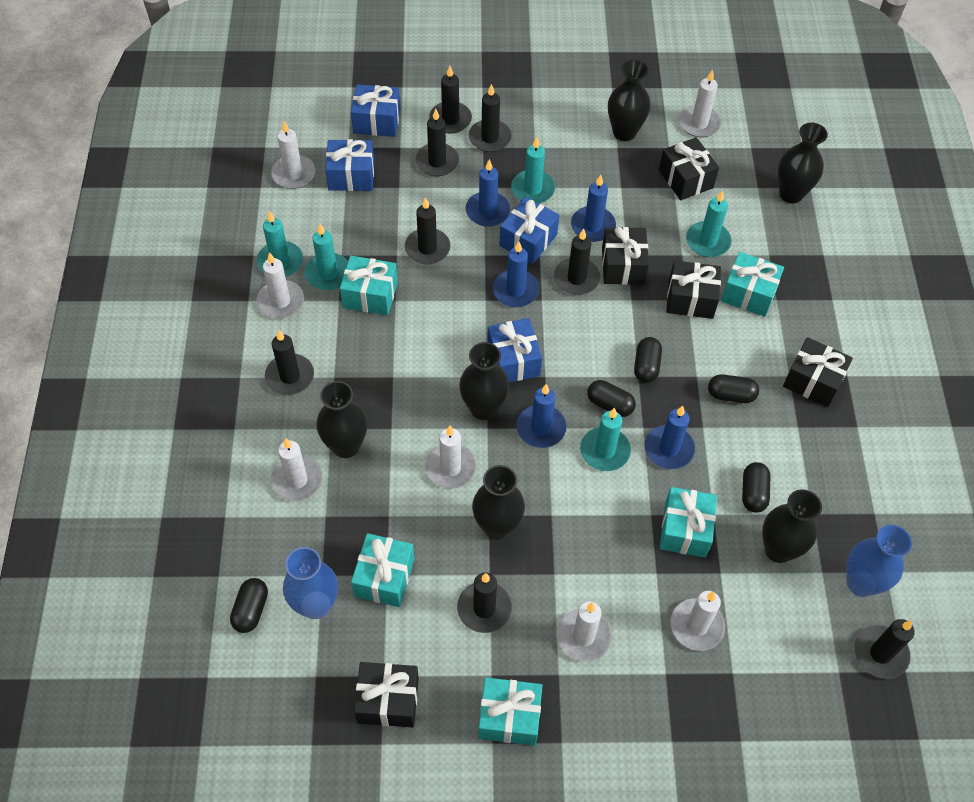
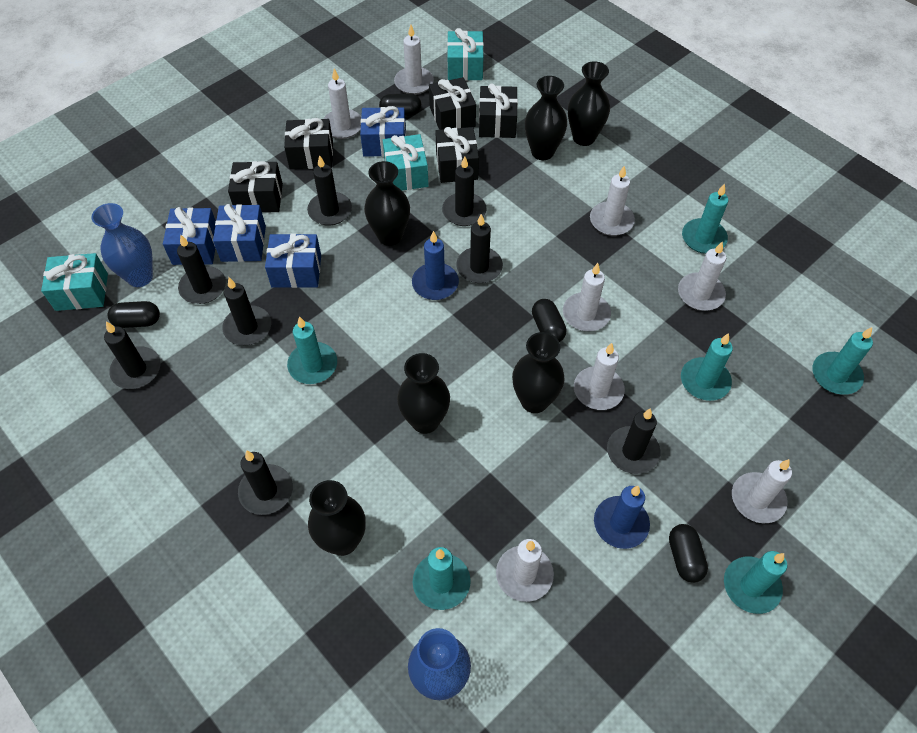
black capsule: 5 -> 4
blue candle: 5 -> 2
turquoise candle: 5 -> 6
turquoise gift: 5 -> 3
white candle: 7 -> 8

